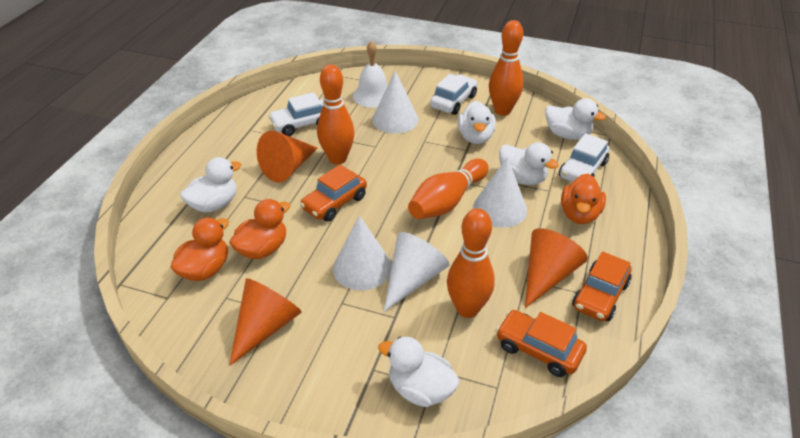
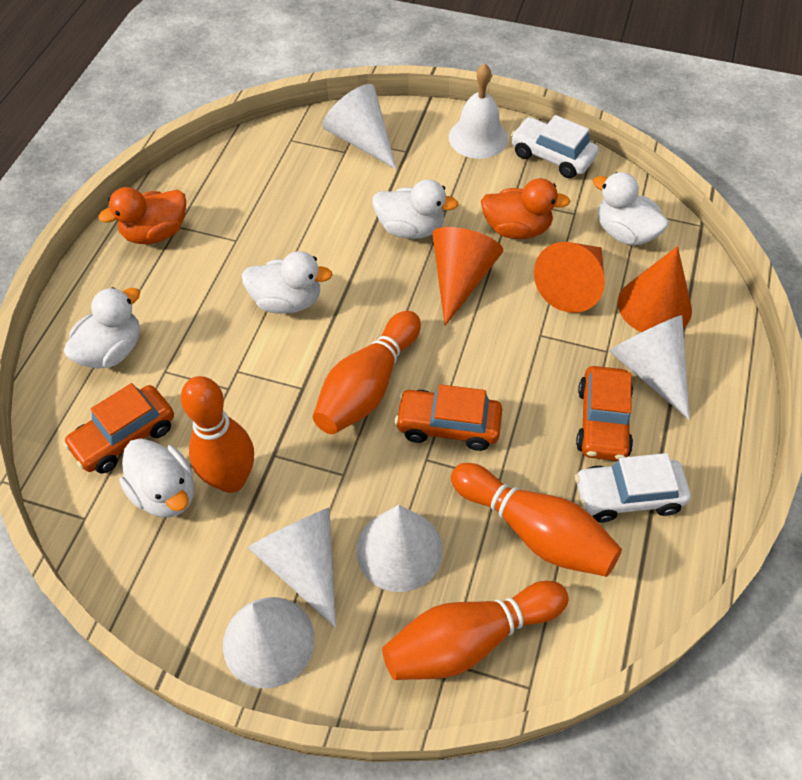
orange duck: 3 -> 2
white car: 3 -> 2
white cone: 4 -> 5

